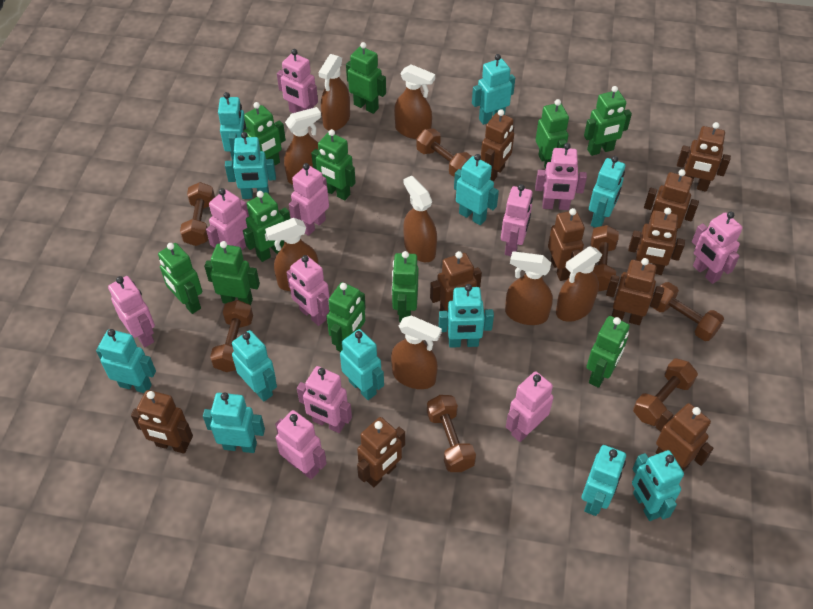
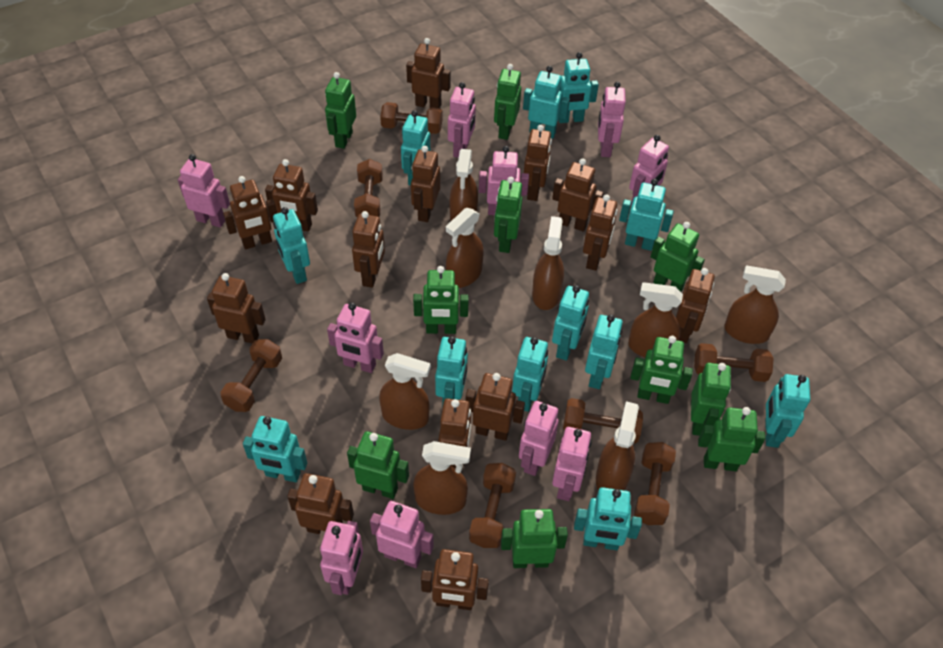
brown robot: 10 -> 14
green robot: 11 -> 10
pink robot: 11 -> 10

